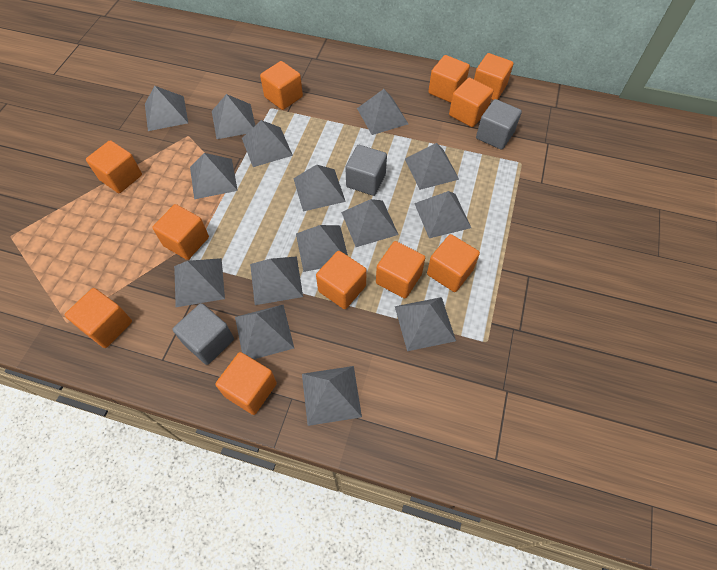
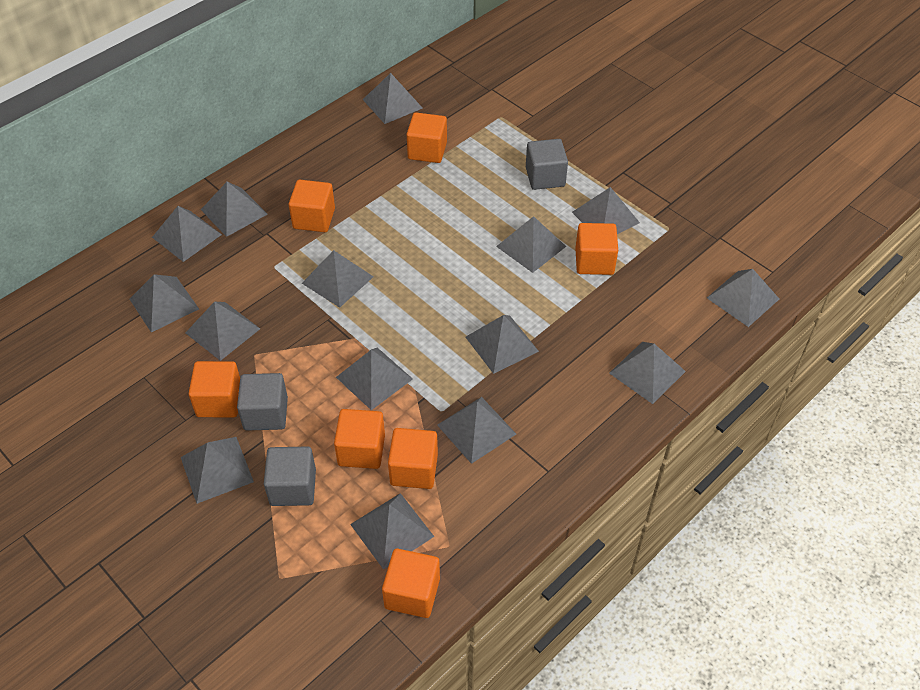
orange cube: 11 -> 7

